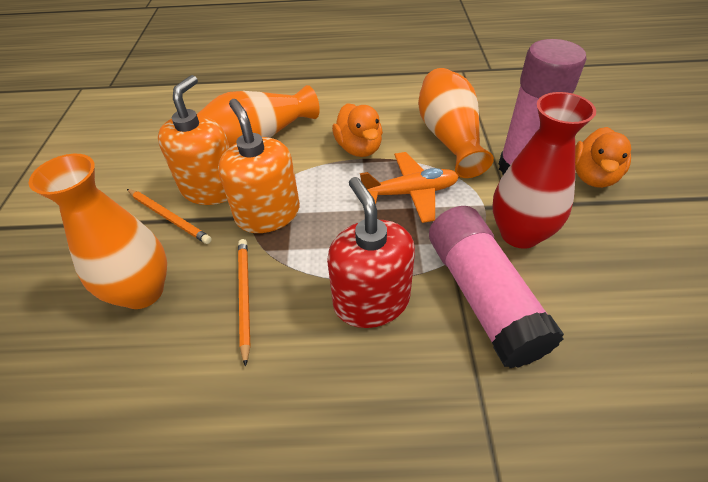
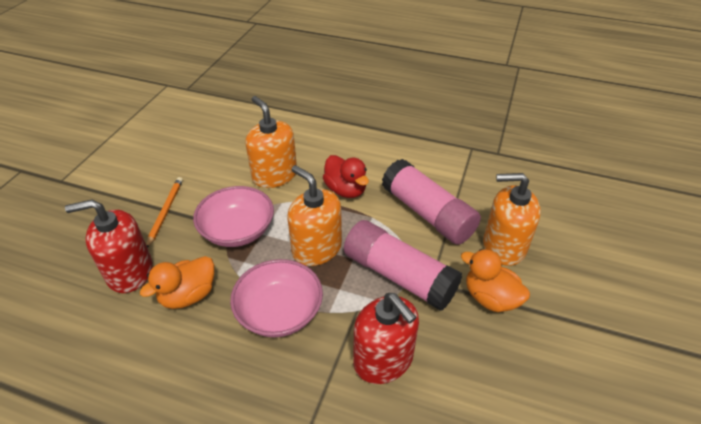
orange pencil: 2 -> 1
orange plane: 1 -> 0
orange soap dispenser: 2 -> 3
orange vase: 3 -> 0
pink bowl: 0 -> 2
red duck: 0 -> 1
red soap dispenser: 1 -> 2
red vase: 1 -> 0

